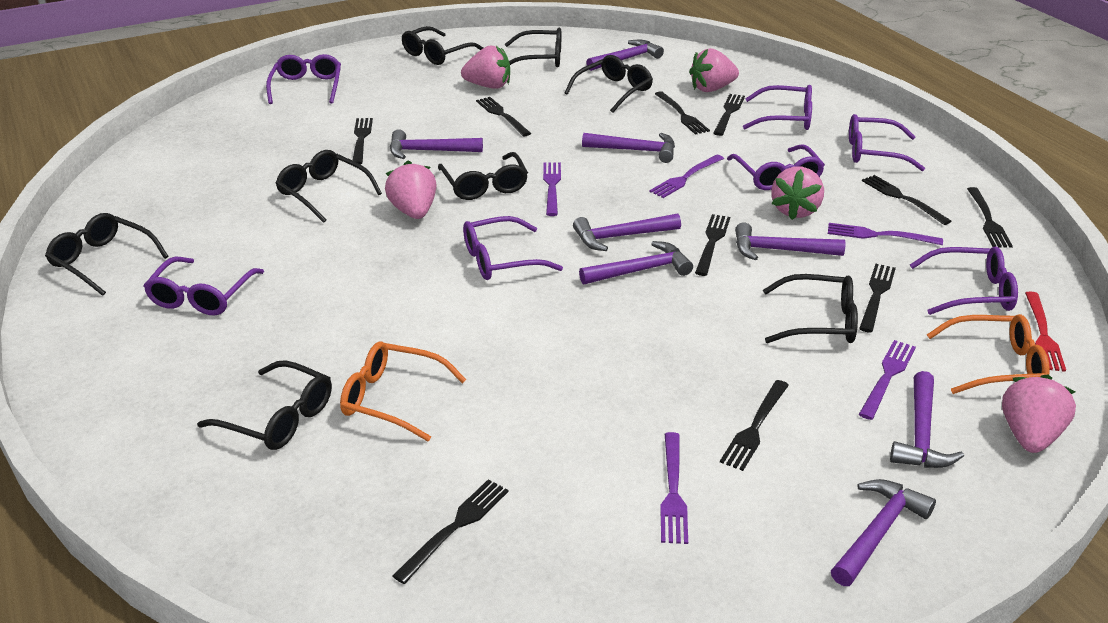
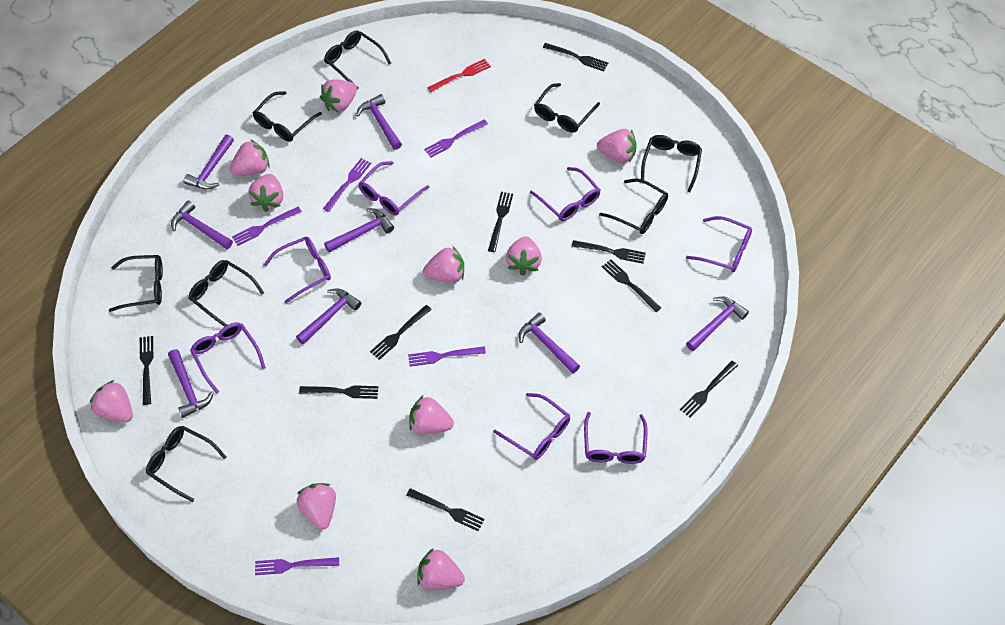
black fork: 10 -> 9
orange glasses: 2 -> 0
pink strawberry: 5 -> 10

